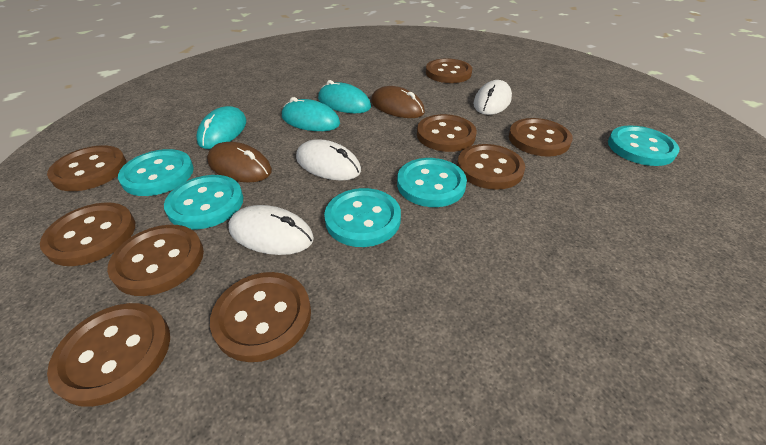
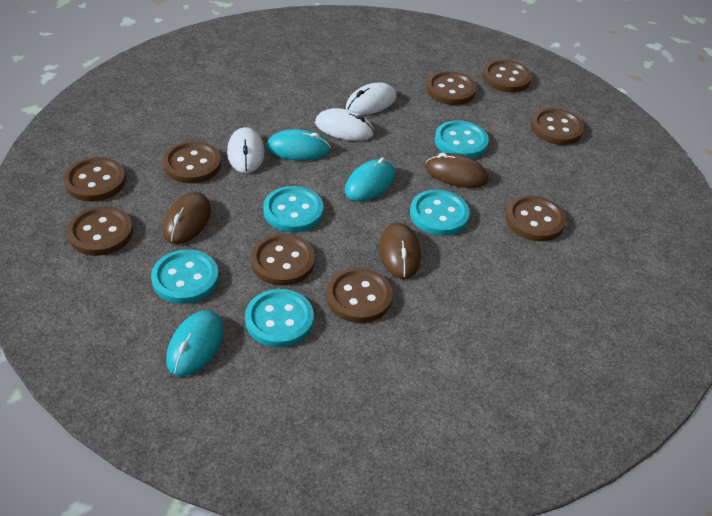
brown mouse: 2 -> 3

